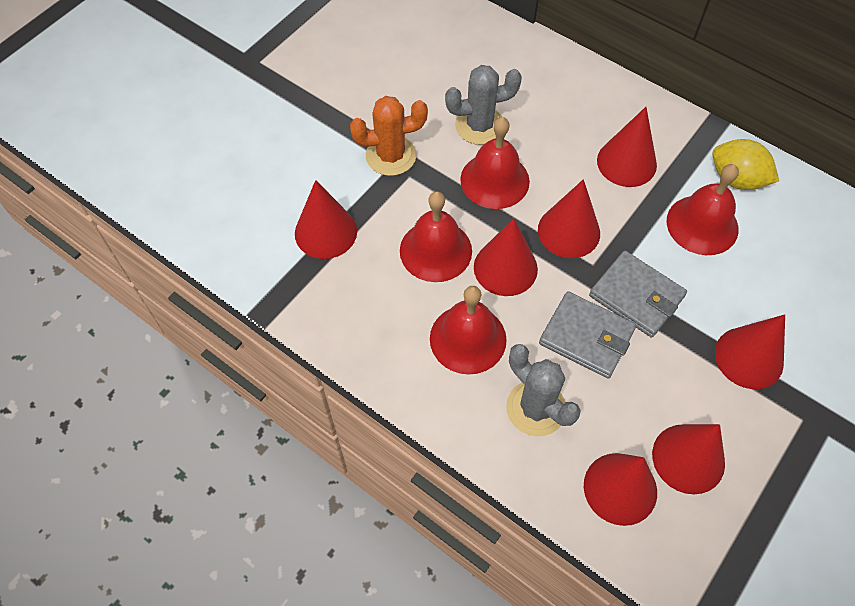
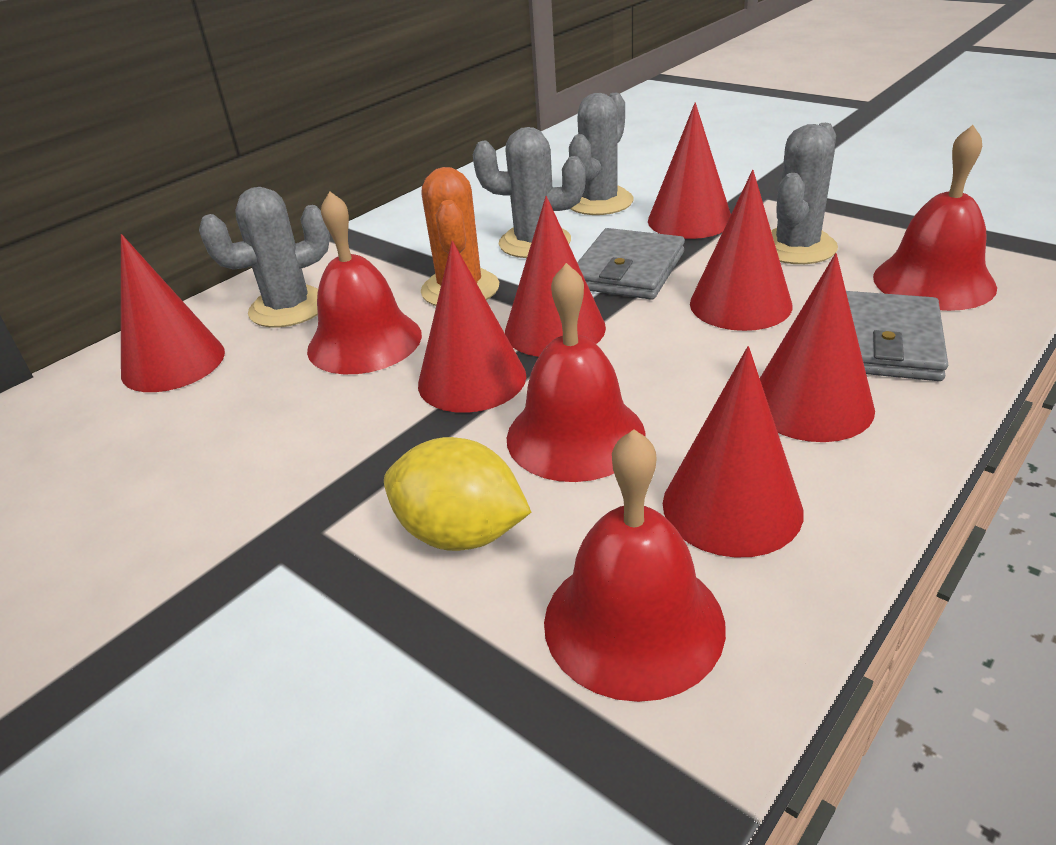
grey cactus: 2 -> 4

